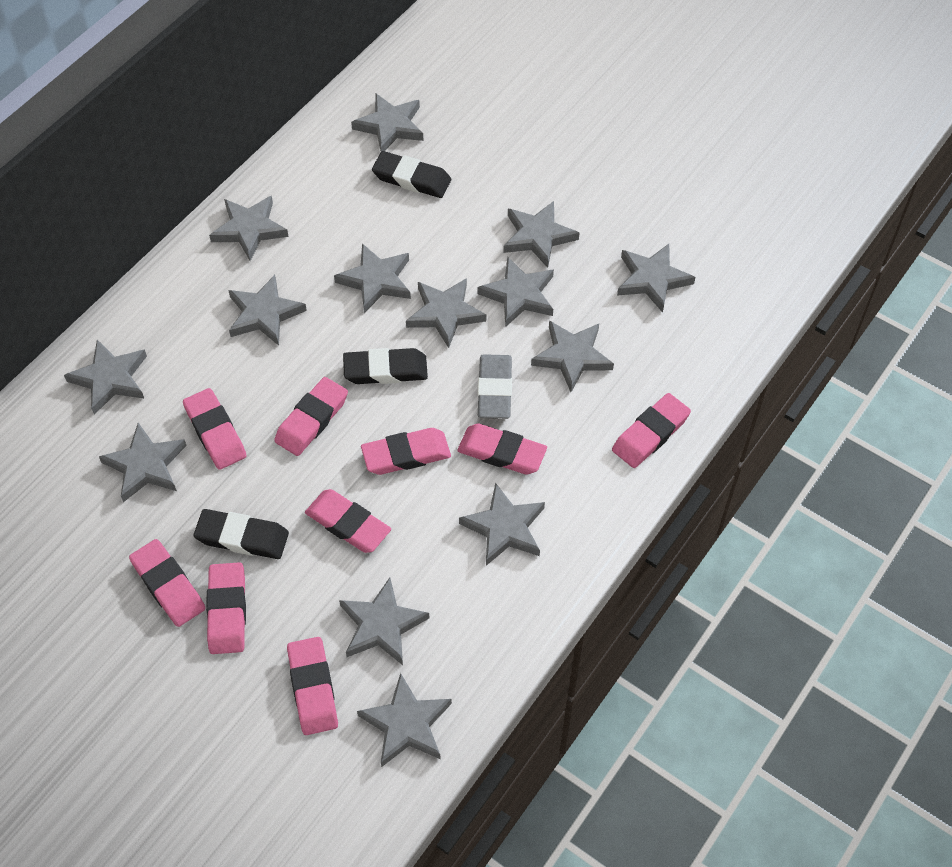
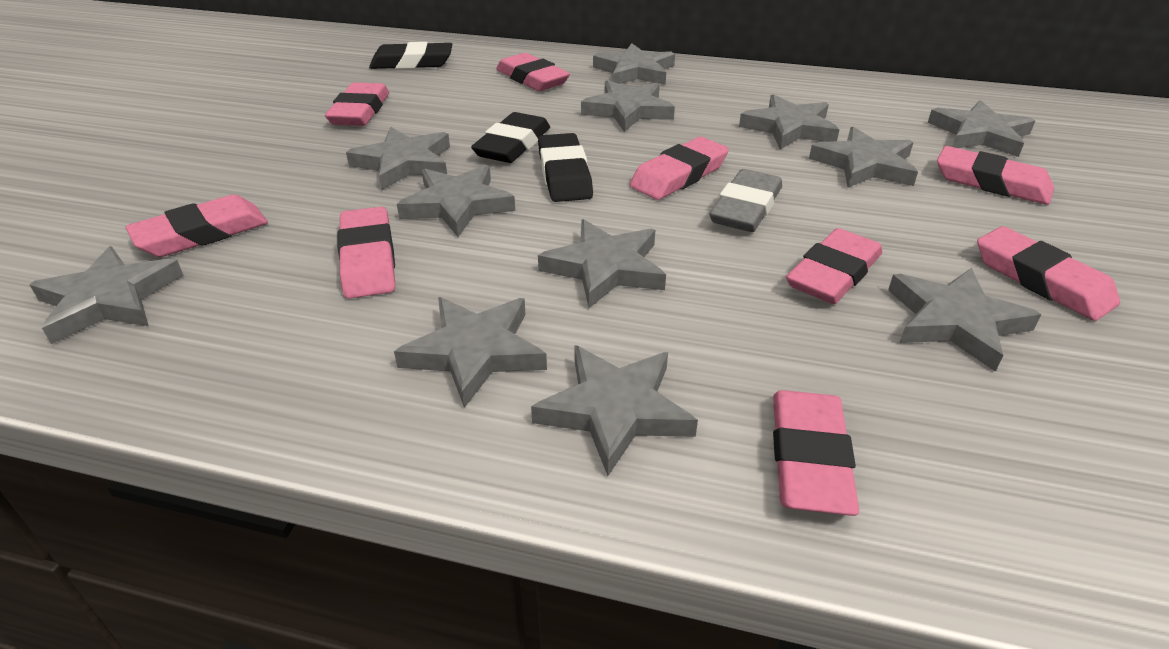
grey star: 14 -> 12

